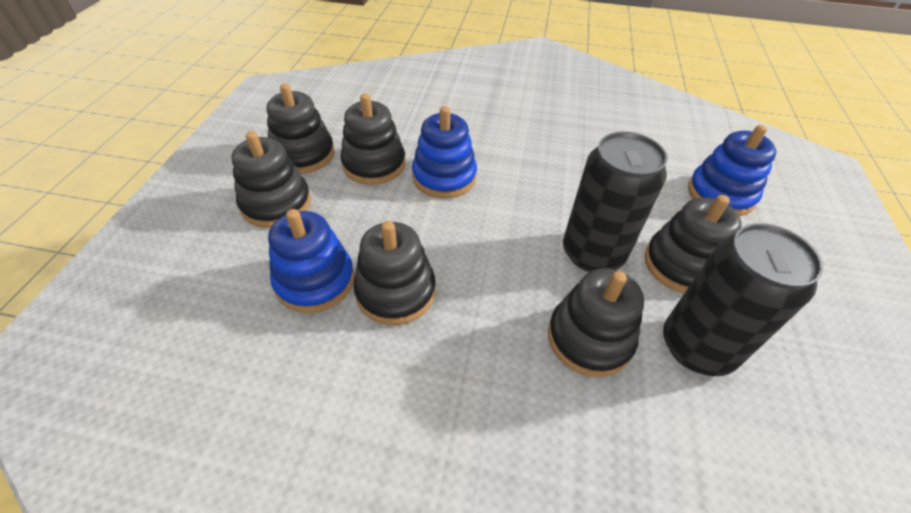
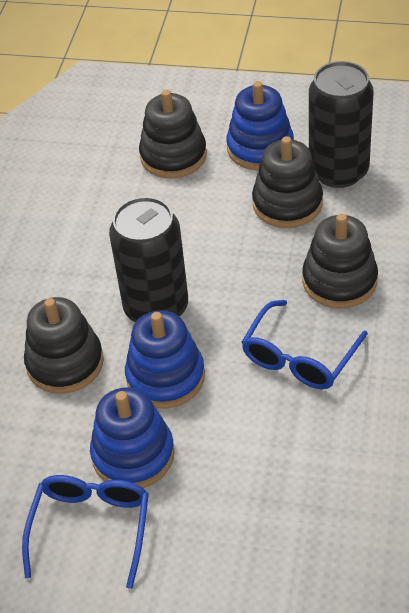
black stacking toy: 6 -> 4
blue glasses: 0 -> 2

